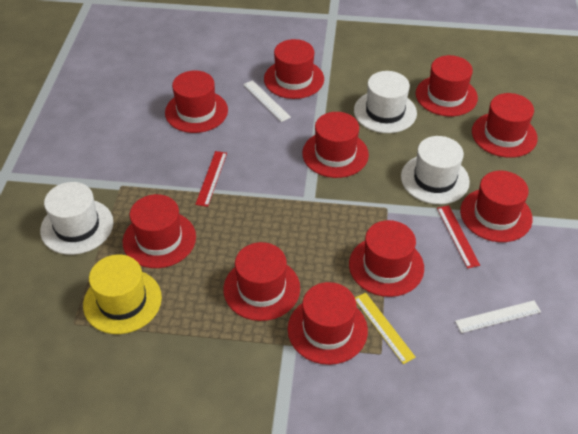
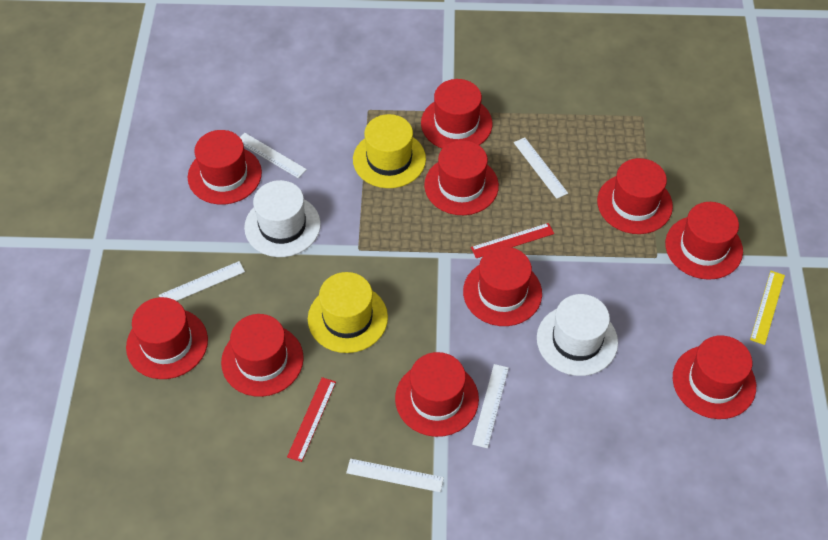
white hat: 3 -> 2
white ruler: 2 -> 5
yellow hat: 1 -> 2

